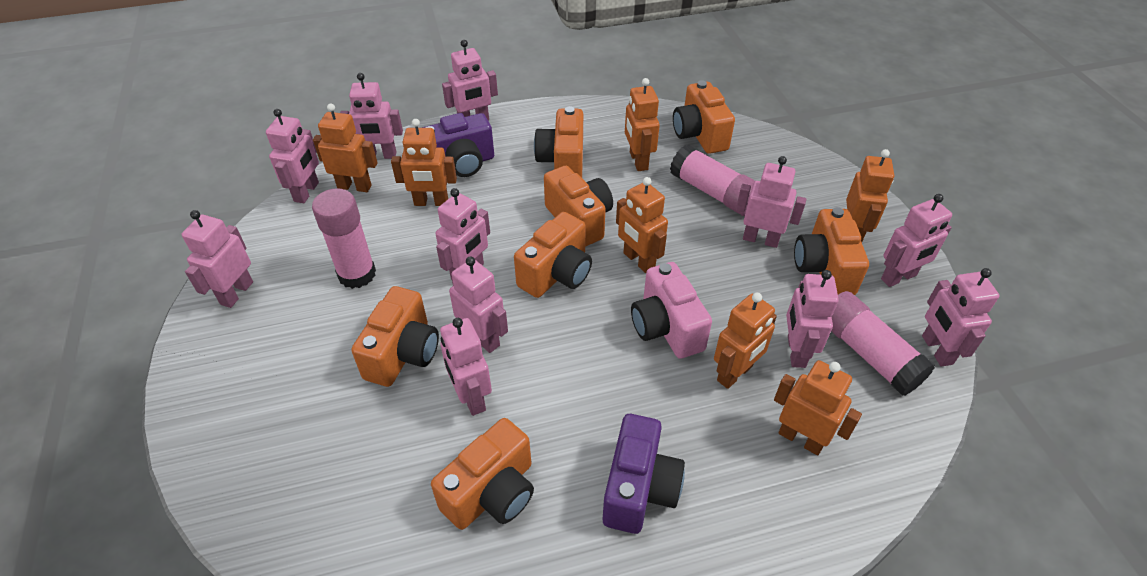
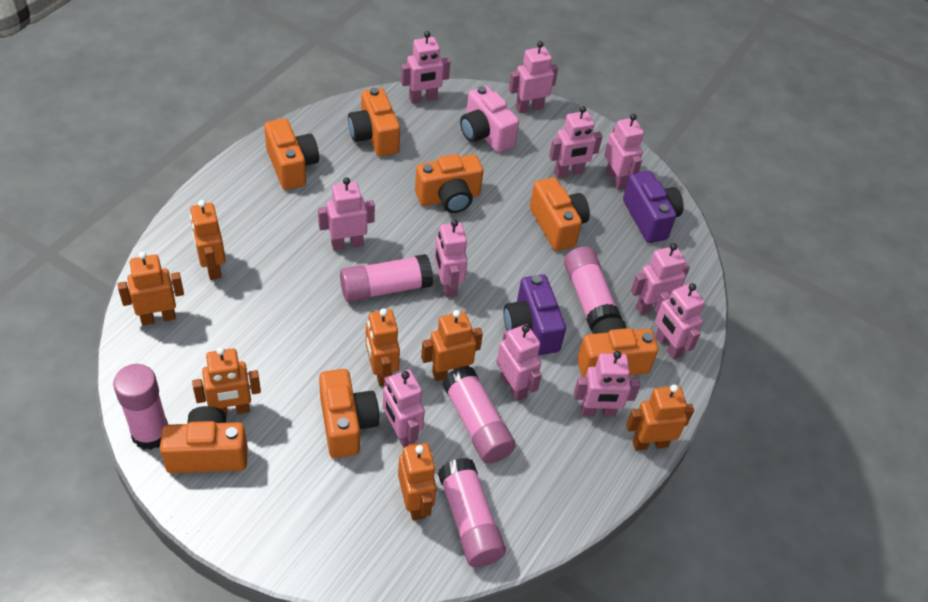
pink glue stick: 3 -> 5

